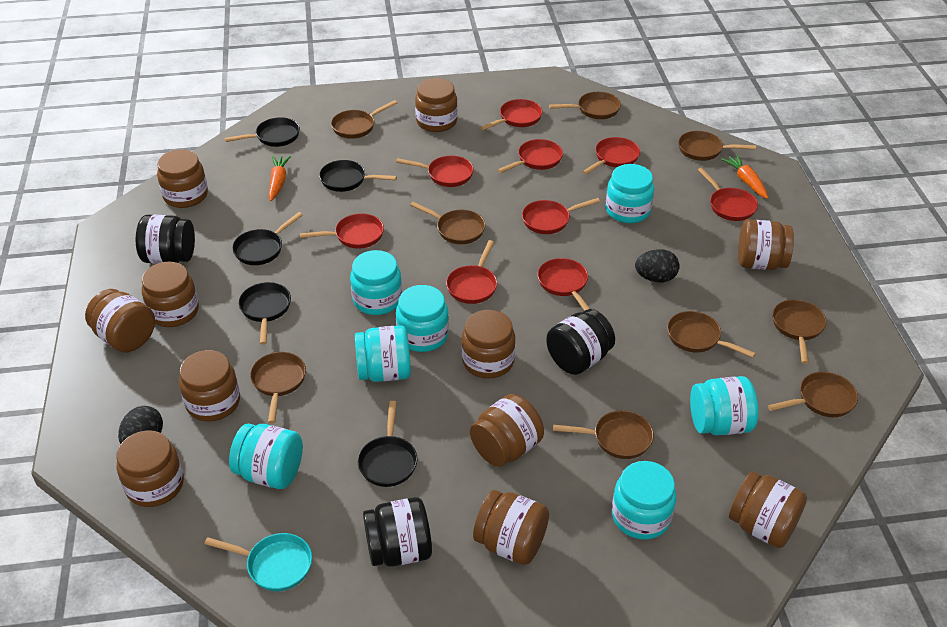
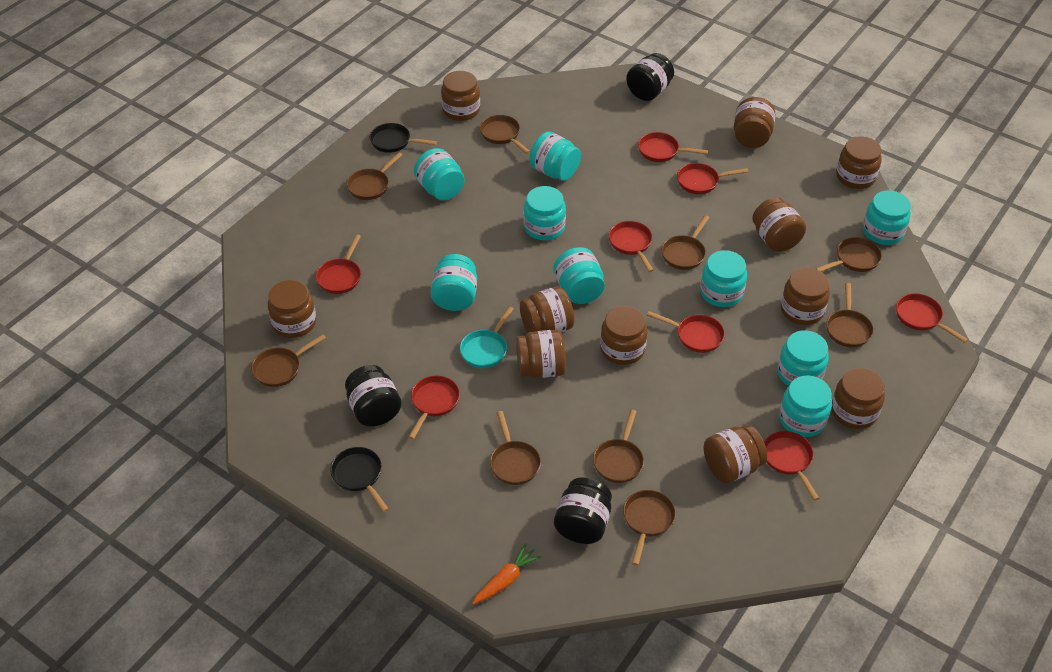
black egg: 2 -> 0
black pan: 5 -> 2
orange carrot: 2 -> 1
red pan: 9 -> 8
turquoise jar: 7 -> 9

